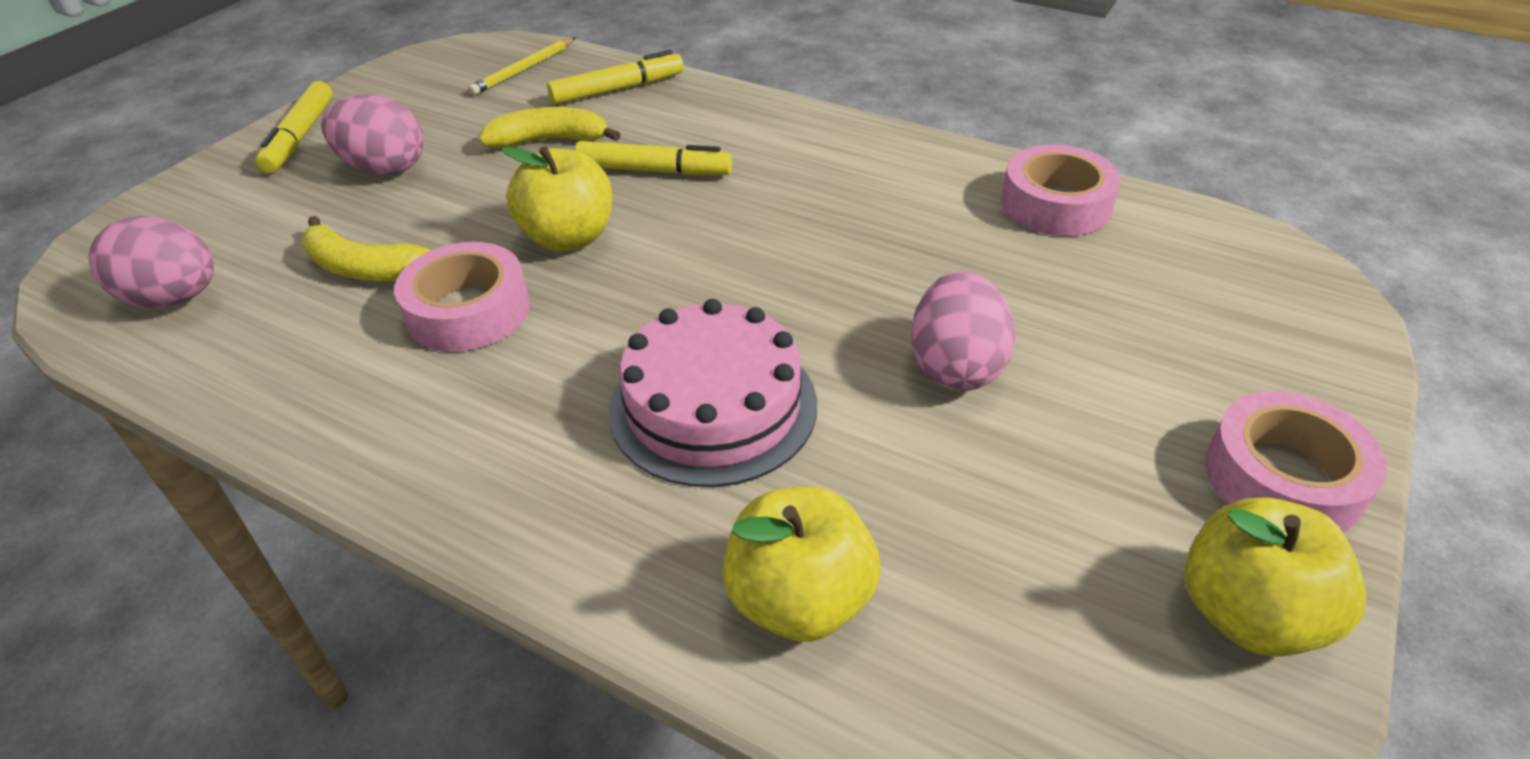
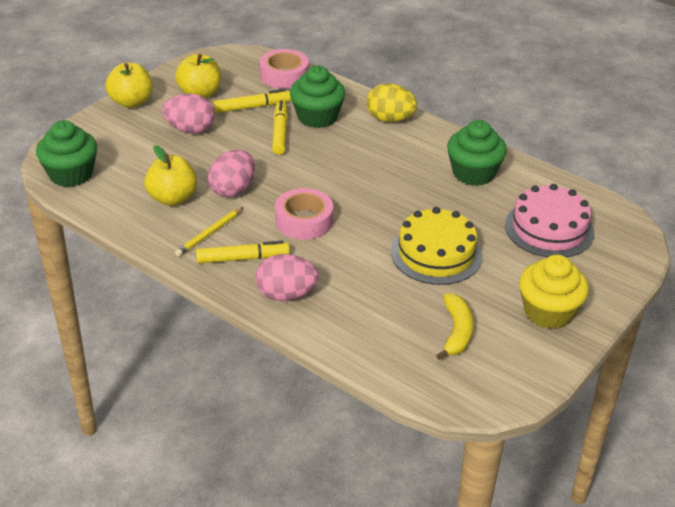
green cupcake: 0 -> 3
pink tape: 3 -> 2
yellow banana: 2 -> 1
yellow cake: 0 -> 1
yellow cupcake: 0 -> 1
yellow egg: 0 -> 1

